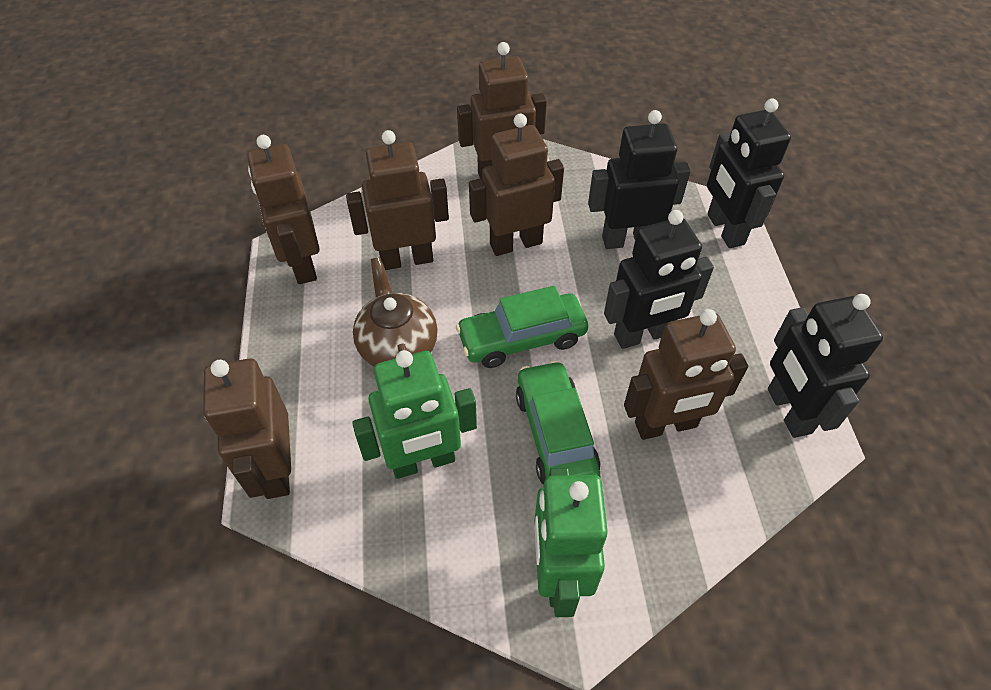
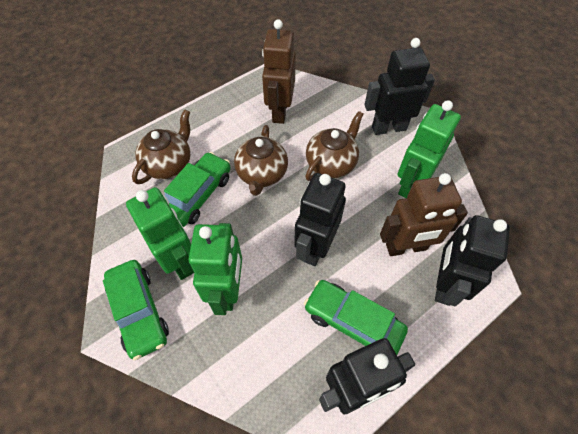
brown robot: 6 -> 2
brown teapot: 1 -> 3
green car: 2 -> 3
green robot: 2 -> 3

